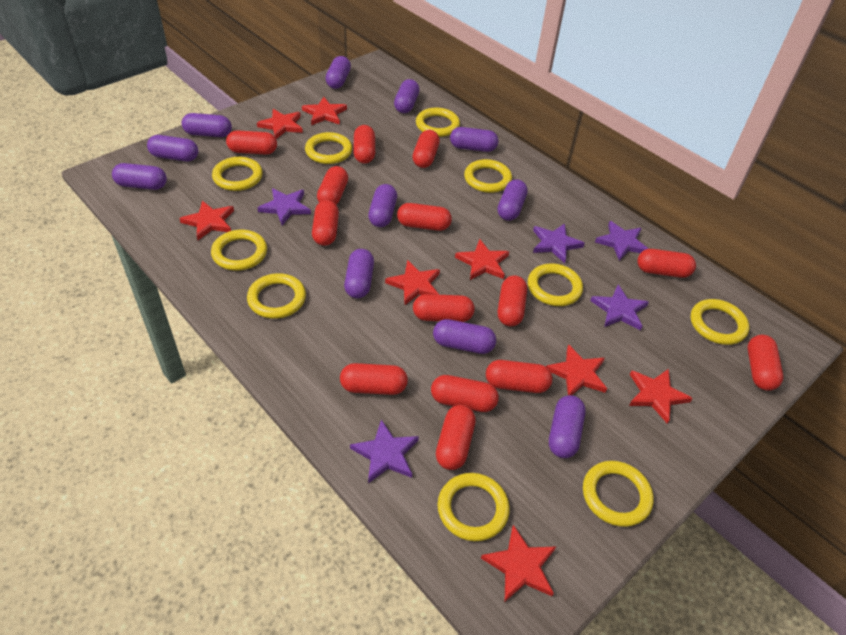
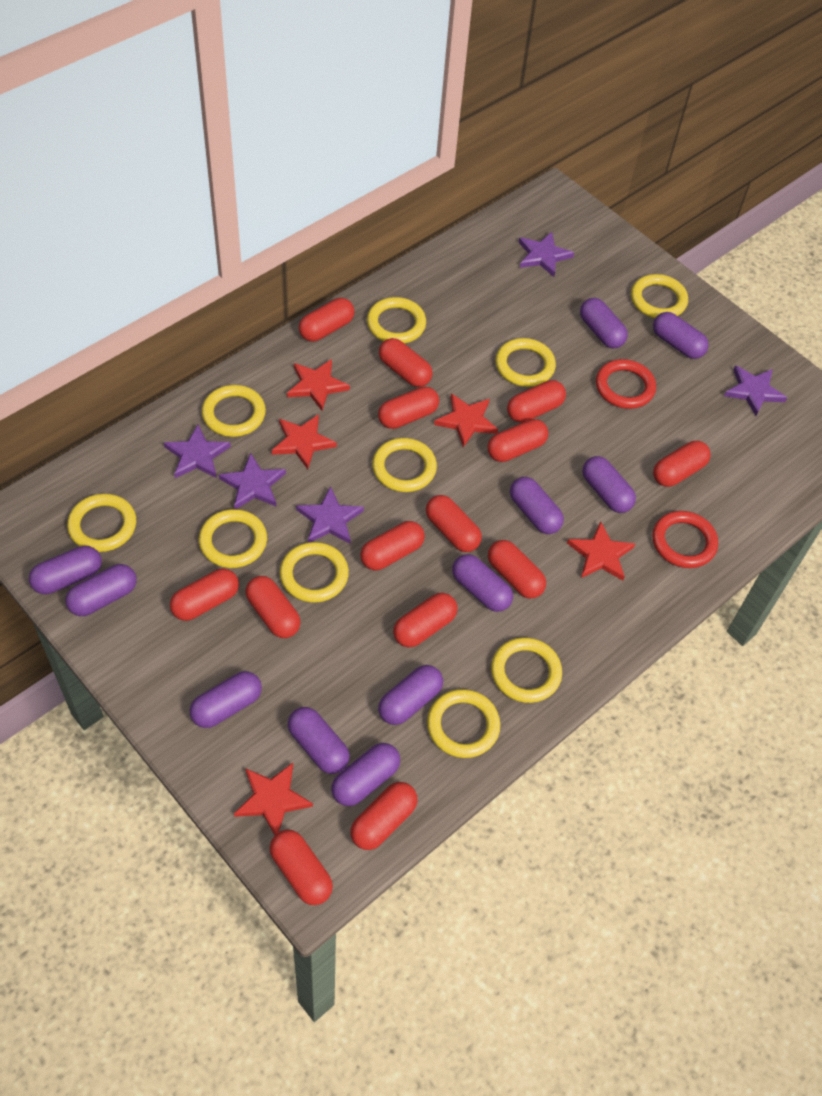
red ring: 0 -> 2
red star: 8 -> 5

